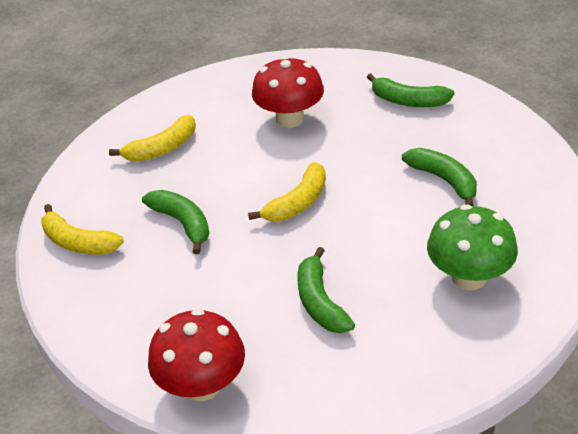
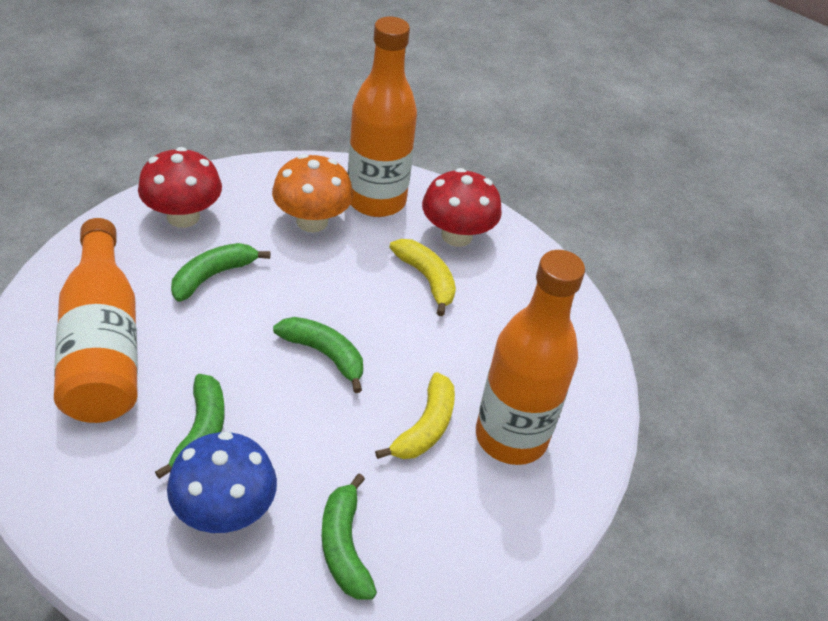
blue mushroom: 0 -> 1
green mushroom: 1 -> 0
orange bottle: 0 -> 3
orange mushroom: 0 -> 1
yellow banana: 3 -> 2

